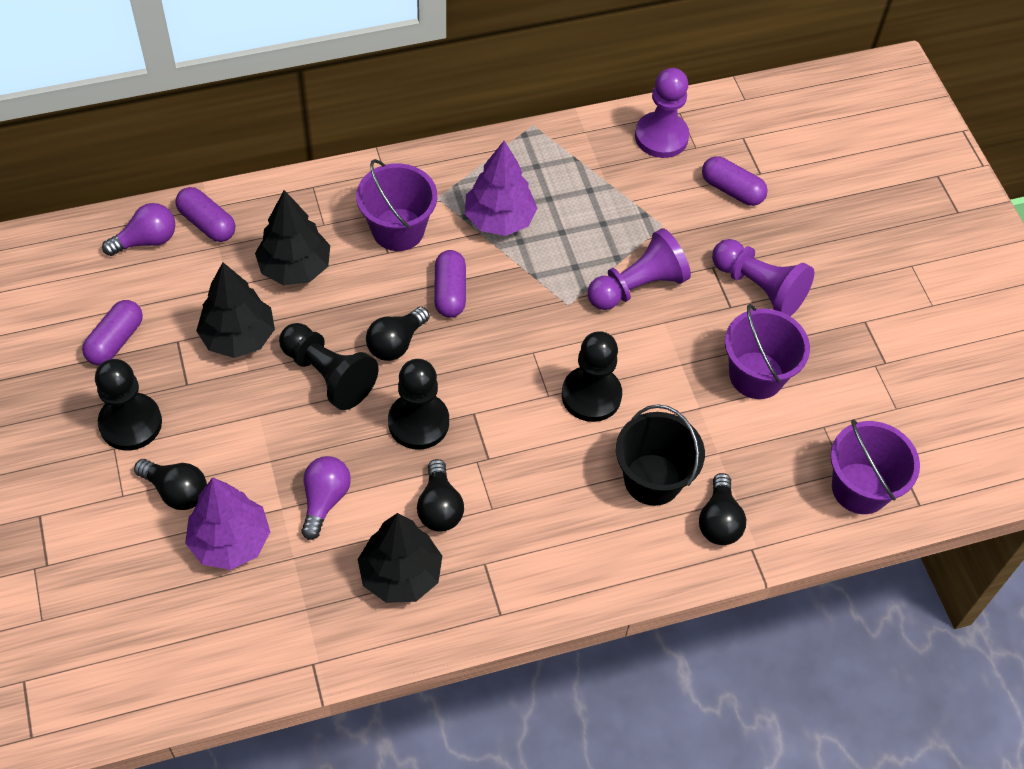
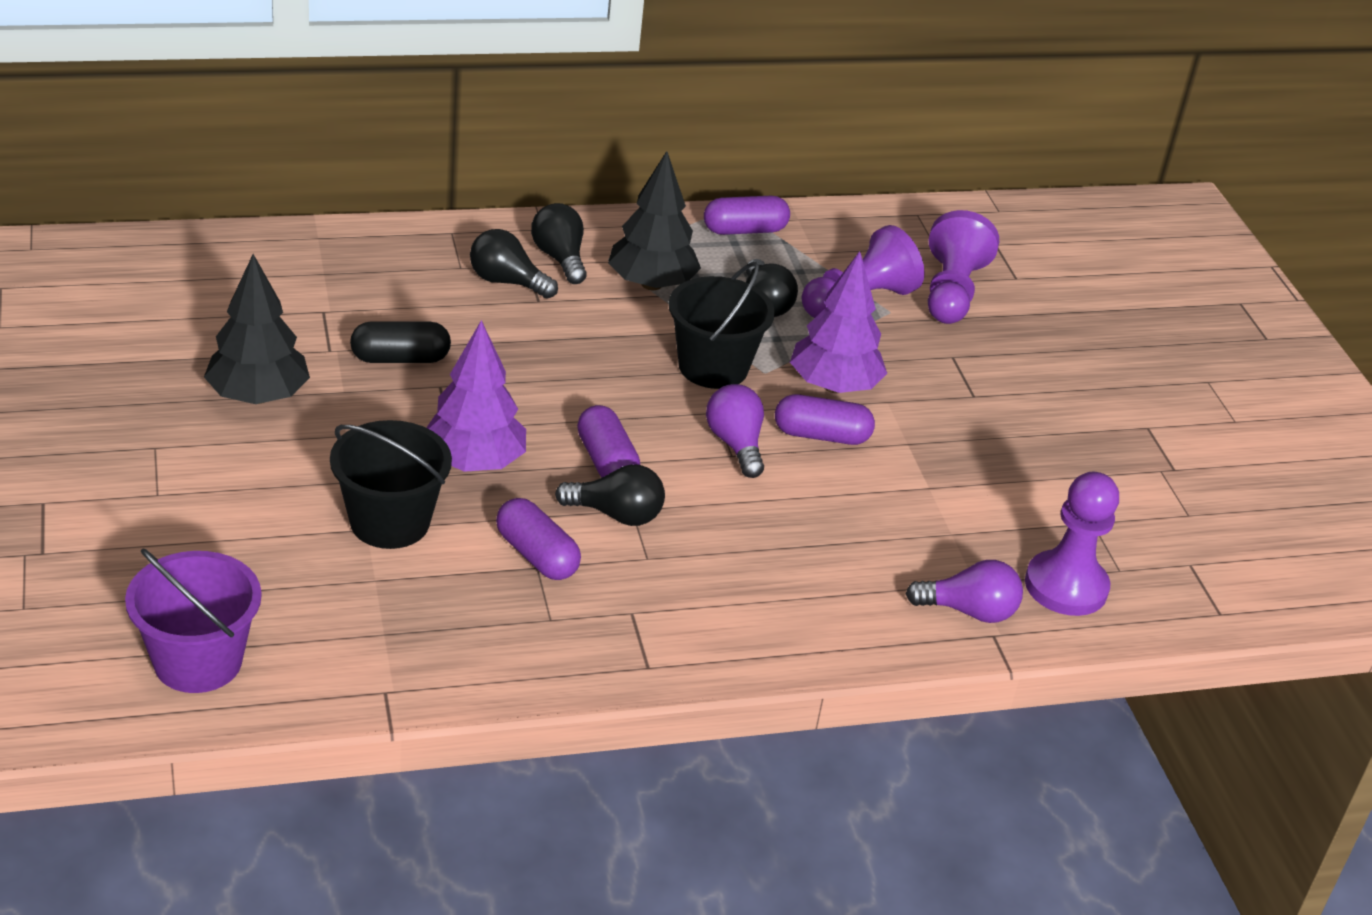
black bucket: 1 -> 2
black capsule: 0 -> 1
black pawn: 4 -> 0
black tree: 3 -> 2
purple bucket: 3 -> 1

